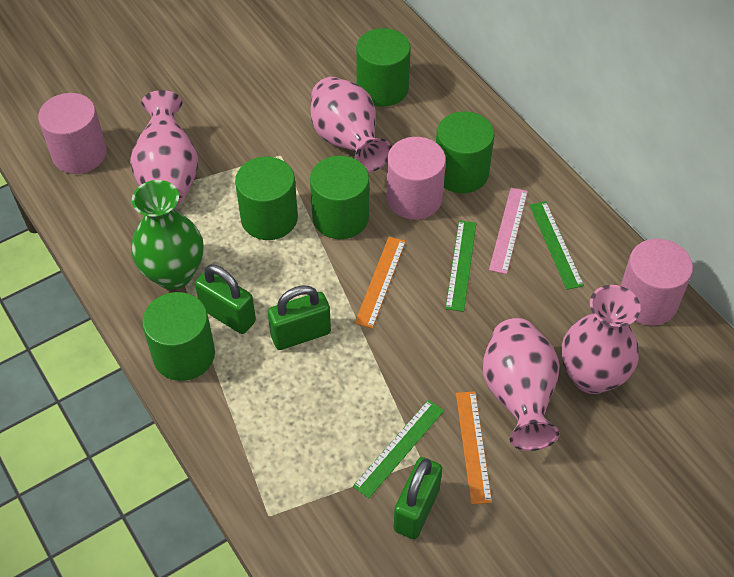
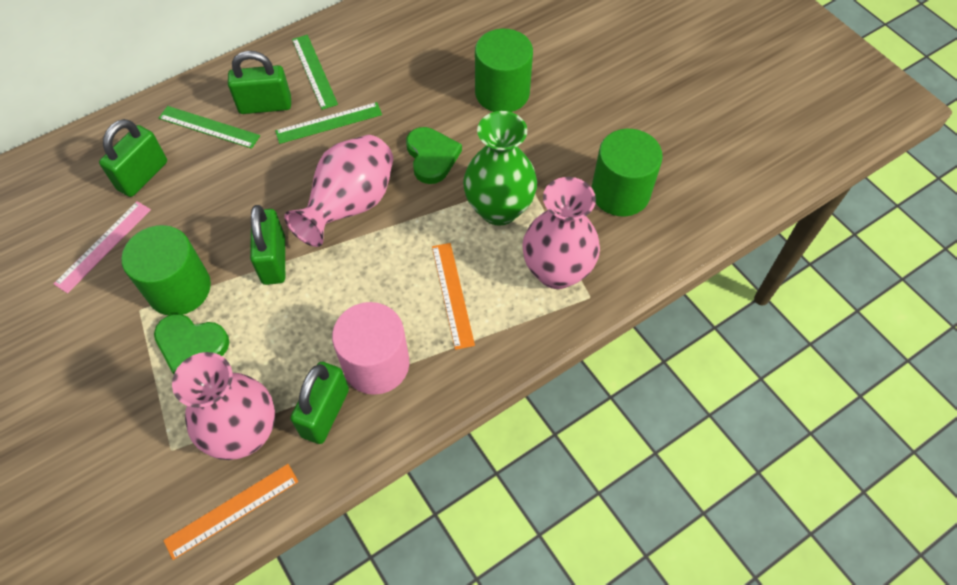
green cylinder: 5 -> 3
green heart: 0 -> 2
green padlock: 3 -> 4
pink cylinder: 3 -> 1
pink vase: 4 -> 3

